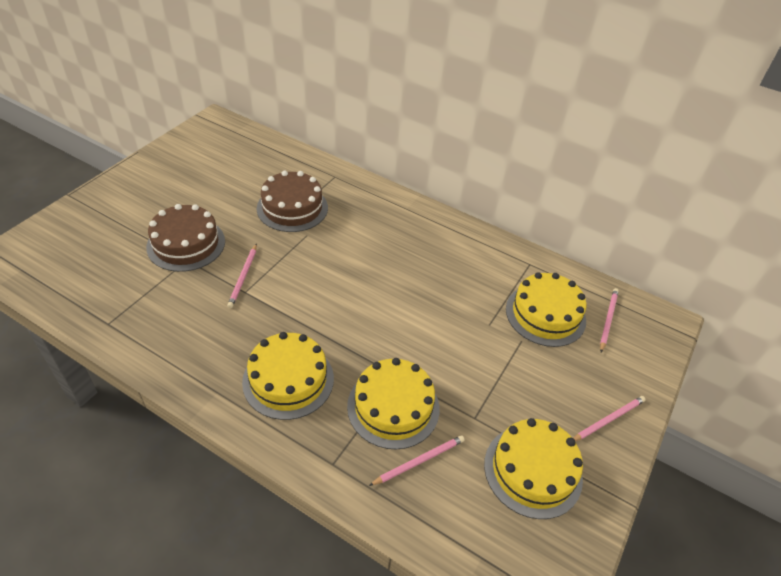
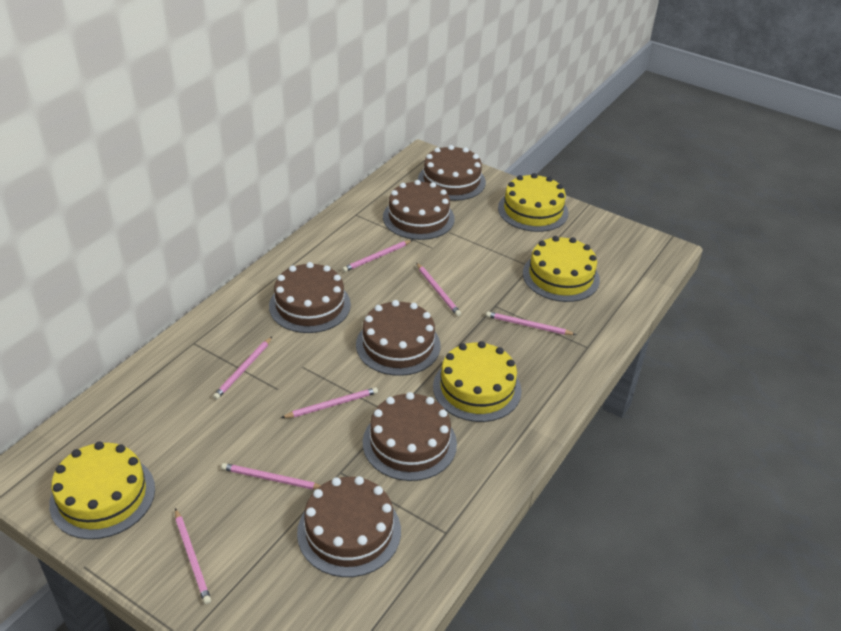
brown cake: 2 -> 6
pink pencil: 4 -> 7

